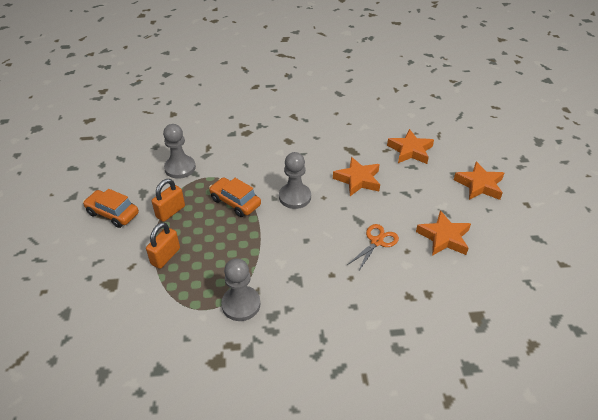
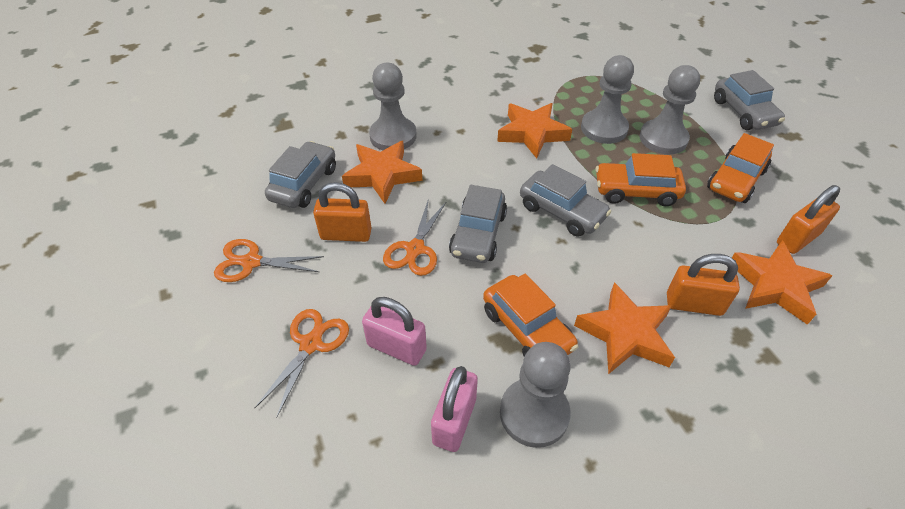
grey car: 0 -> 4
grey pawn: 3 -> 4
orange car: 2 -> 3
orange padlock: 2 -> 3
orange scissors: 1 -> 3
pink padlock: 0 -> 2

